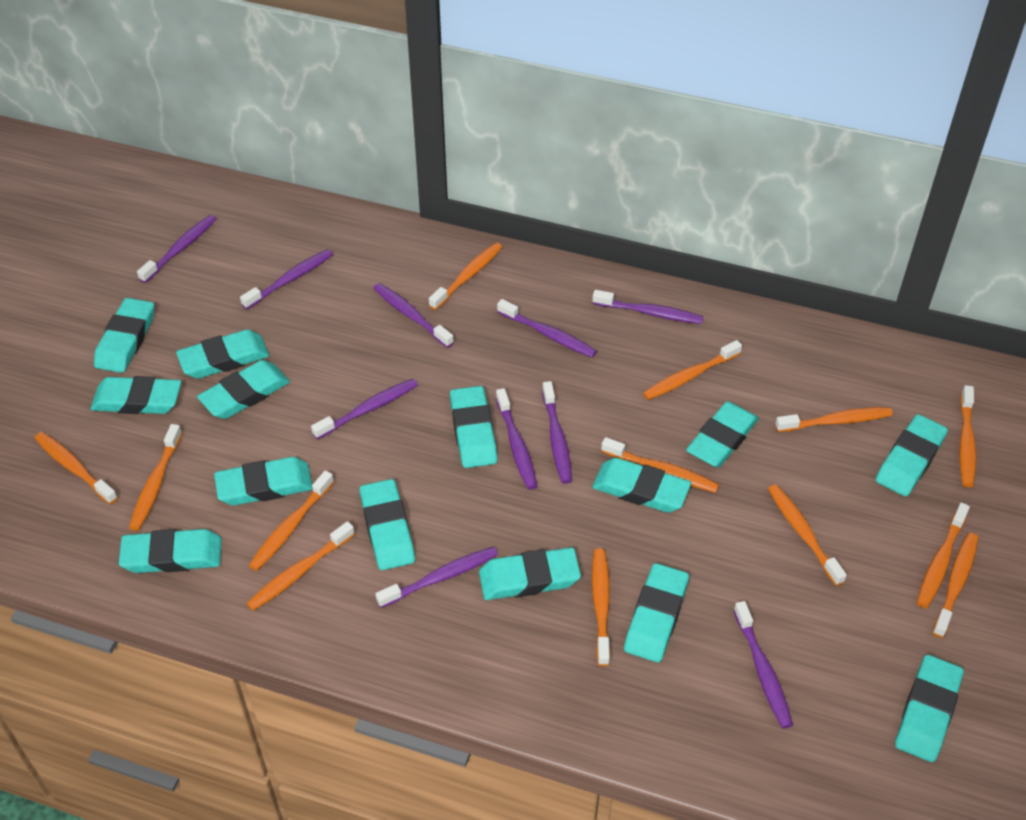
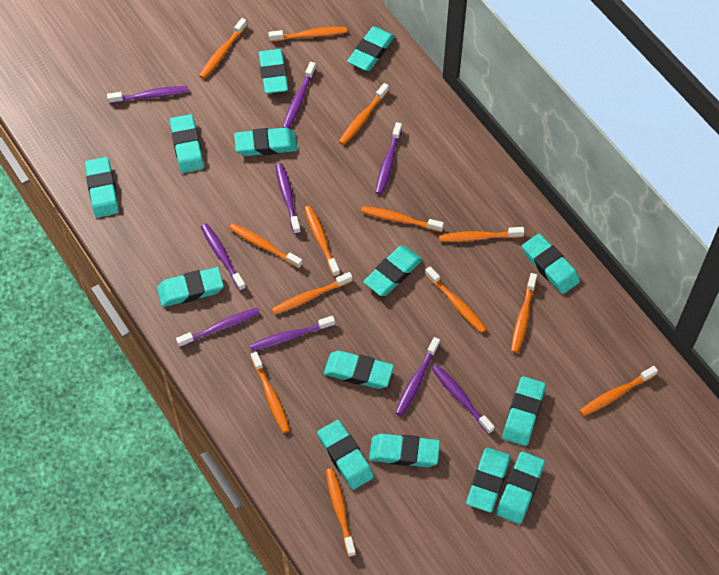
purple toothbrush: 10 -> 9

